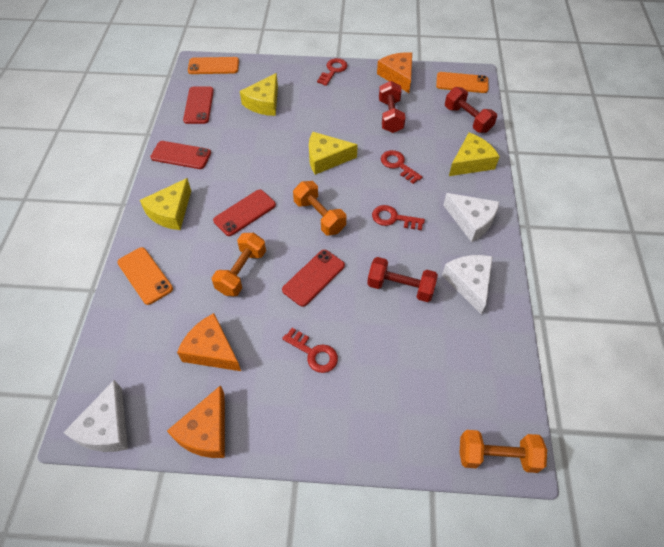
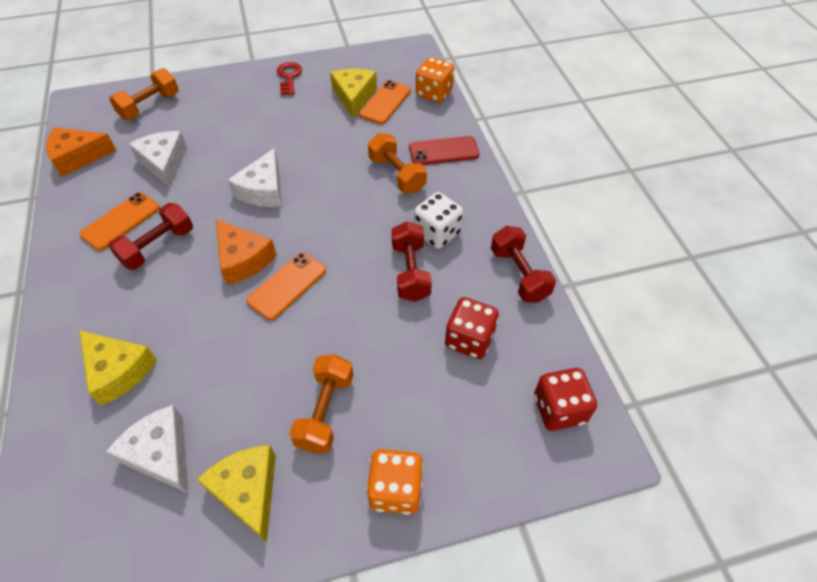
orange cheese: 3 -> 2
orange dice: 0 -> 2
red dice: 0 -> 2
red key: 4 -> 1
red phone: 4 -> 1
white dice: 0 -> 1
yellow cheese: 4 -> 3

